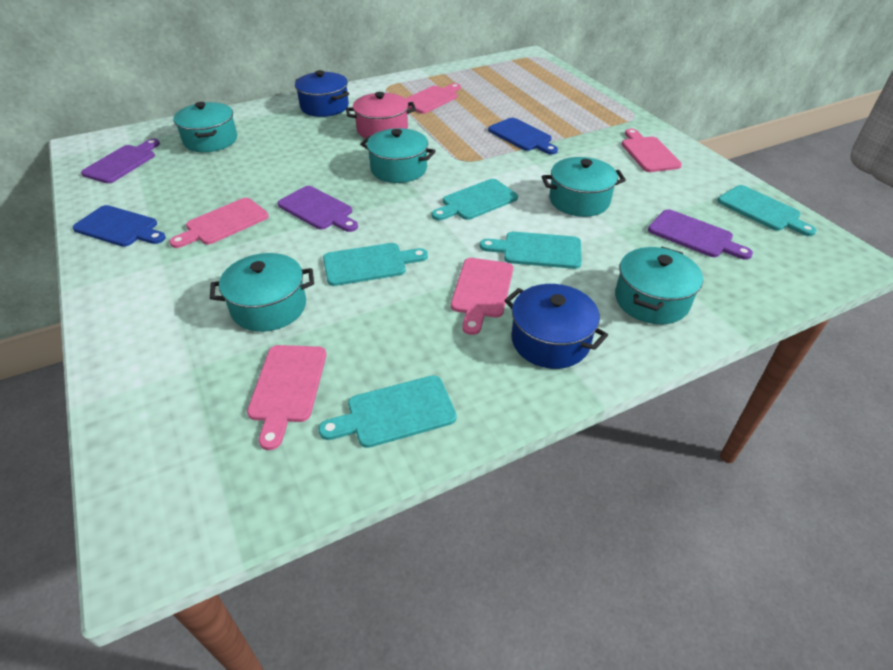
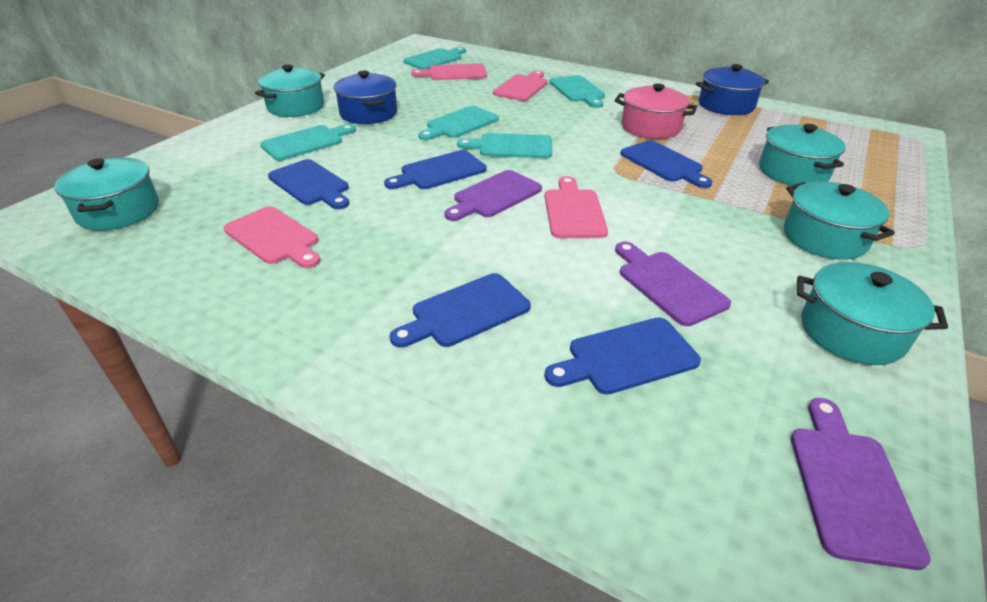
blue cutting board: 2 -> 5
pink cutting board: 5 -> 4

